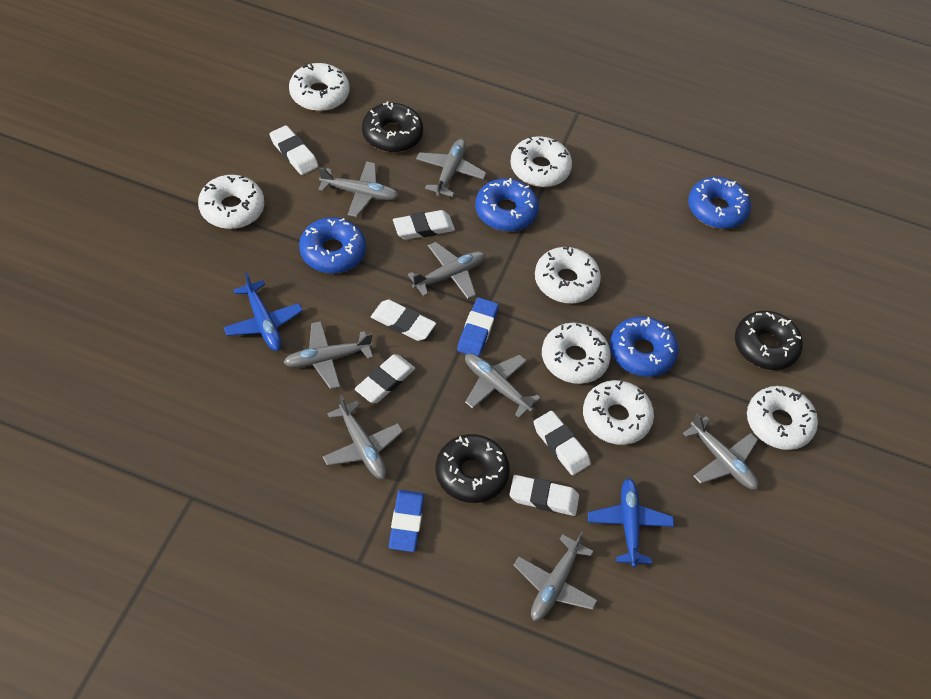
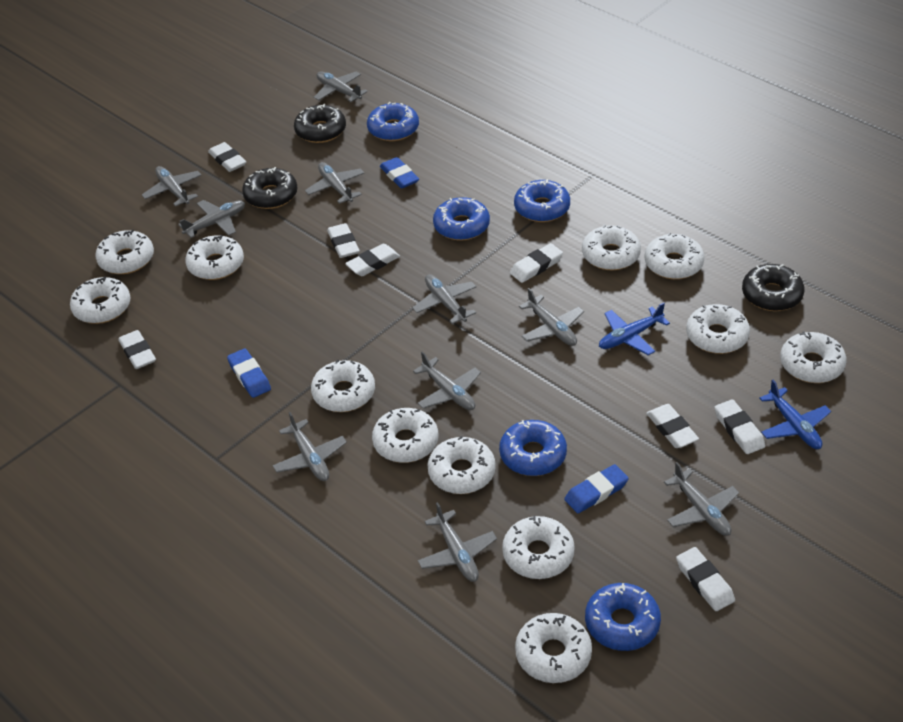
blue donut: 4 -> 5
blue eraser: 2 -> 3
grey plane: 8 -> 10
white donut: 7 -> 12
white eraser: 6 -> 8

